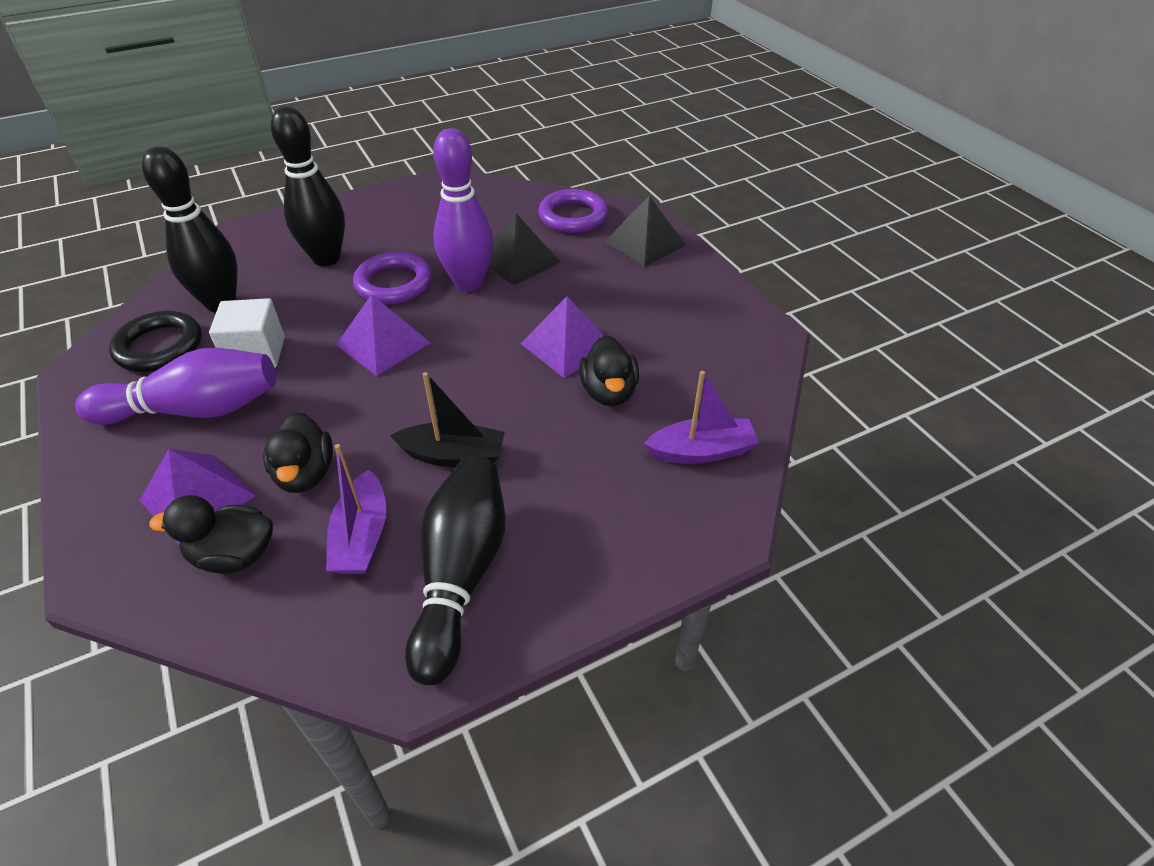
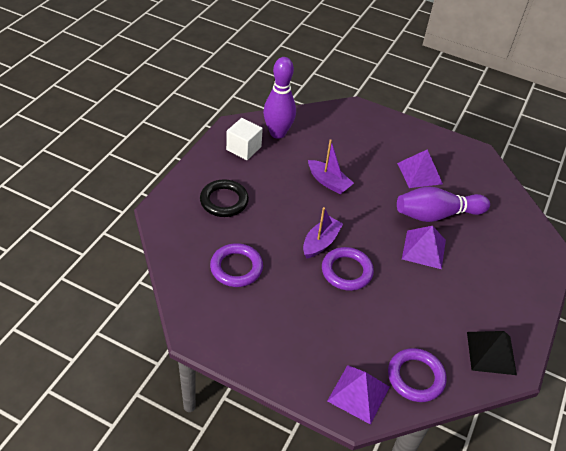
black boat: 1 -> 0
black bowling pin: 3 -> 0
black duck: 3 -> 0
black pyramid: 2 -> 1
purple ring: 2 -> 3

